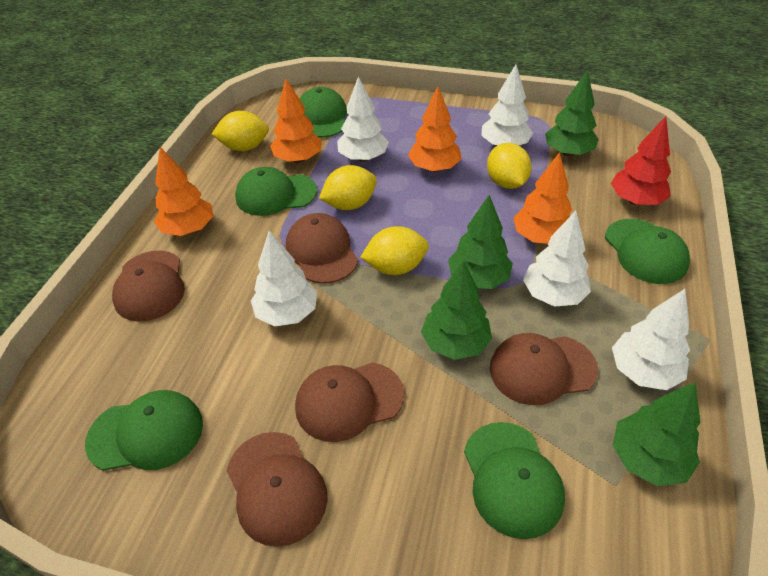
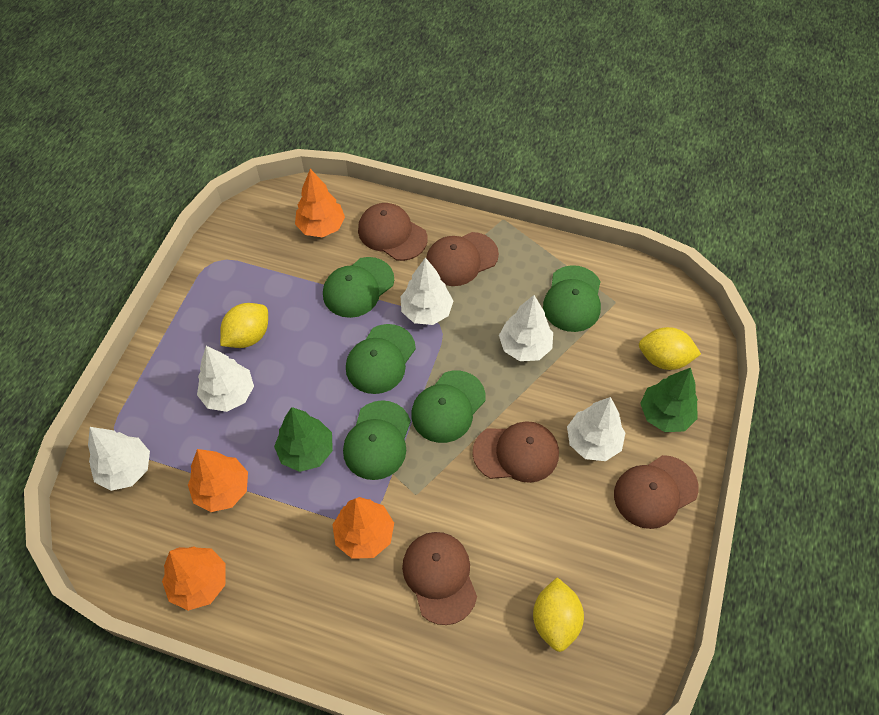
green tree: 4 -> 2
red tree: 1 -> 0
yellow lemon: 4 -> 3

